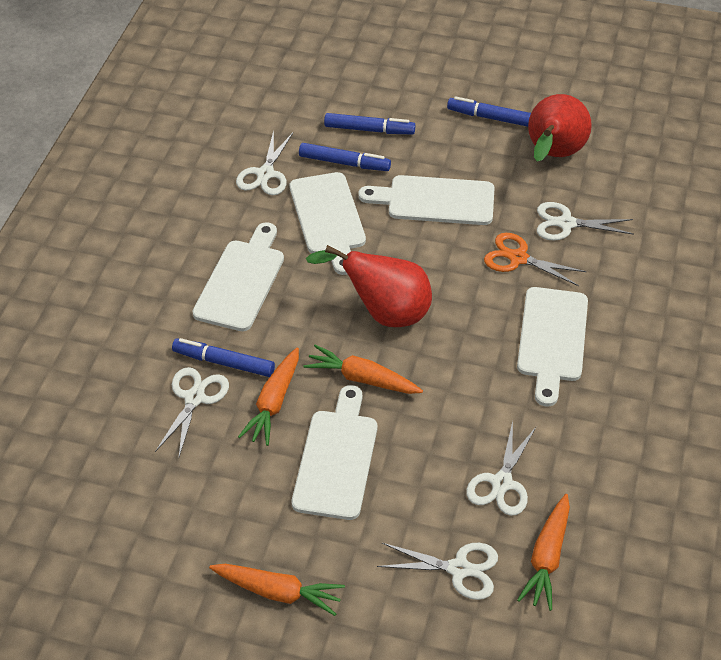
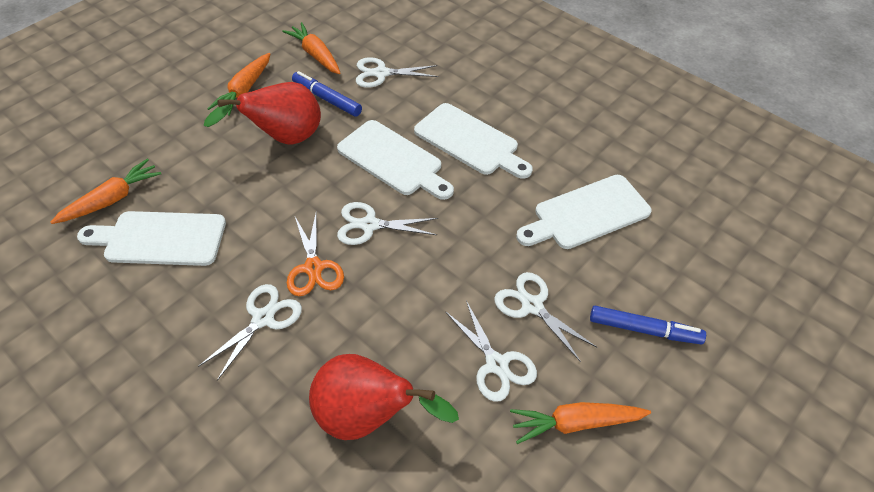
blue marker: 4 -> 2
white cutting board: 5 -> 4

